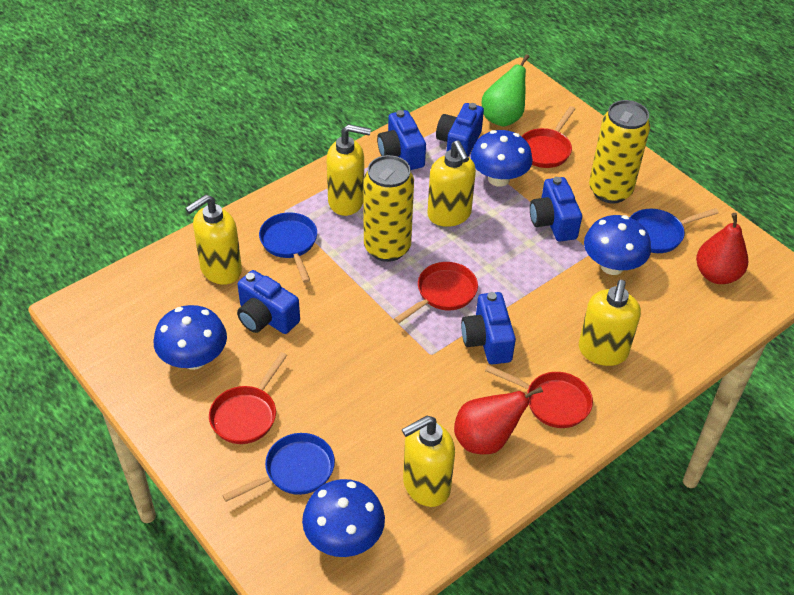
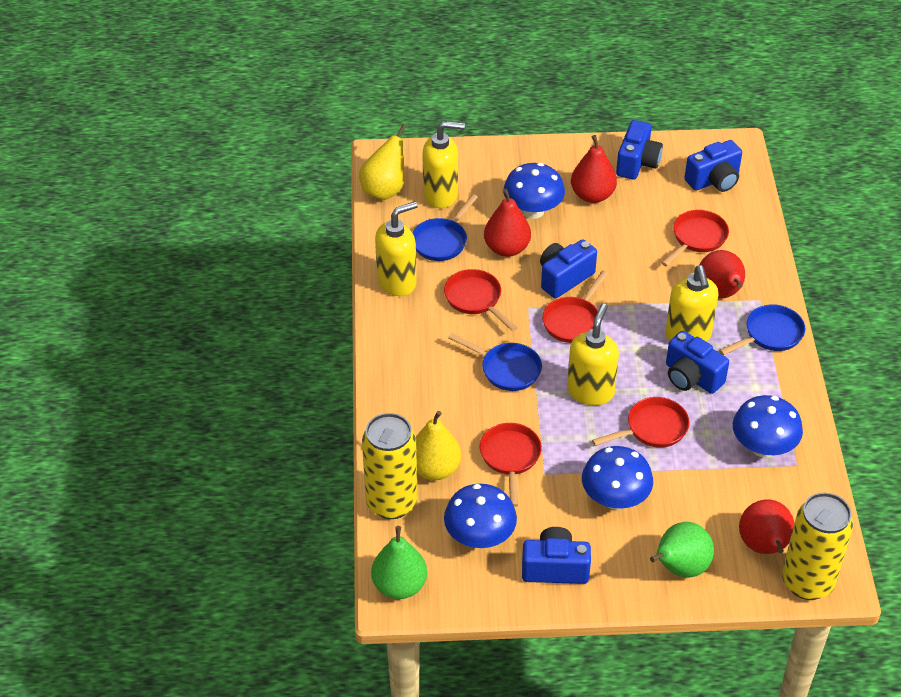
green pear: 1 -> 2
red pan: 4 -> 5
red pear: 2 -> 4
yellow pear: 0 -> 2
yellow soap dispenser: 5 -> 4

